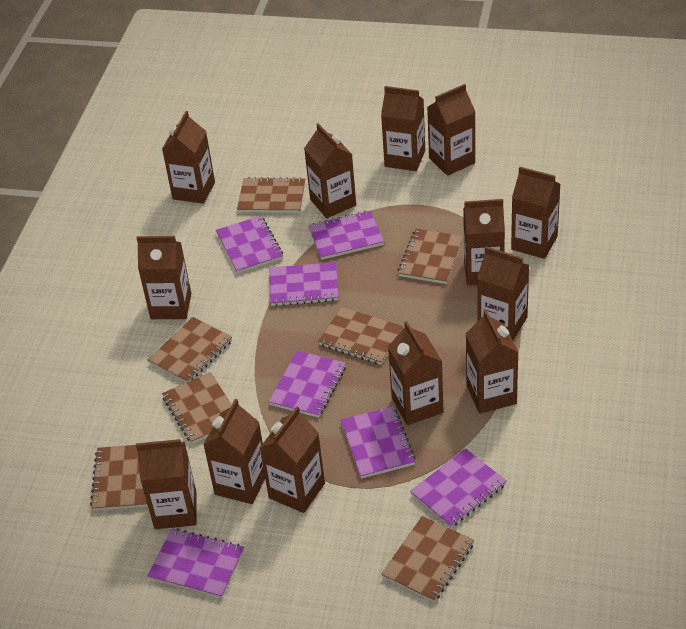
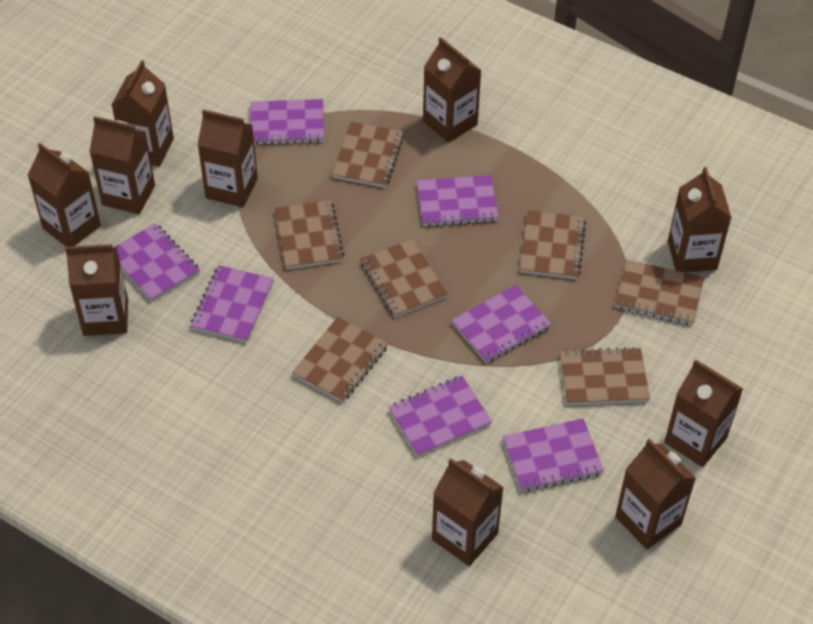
brown carton: 13 -> 10

